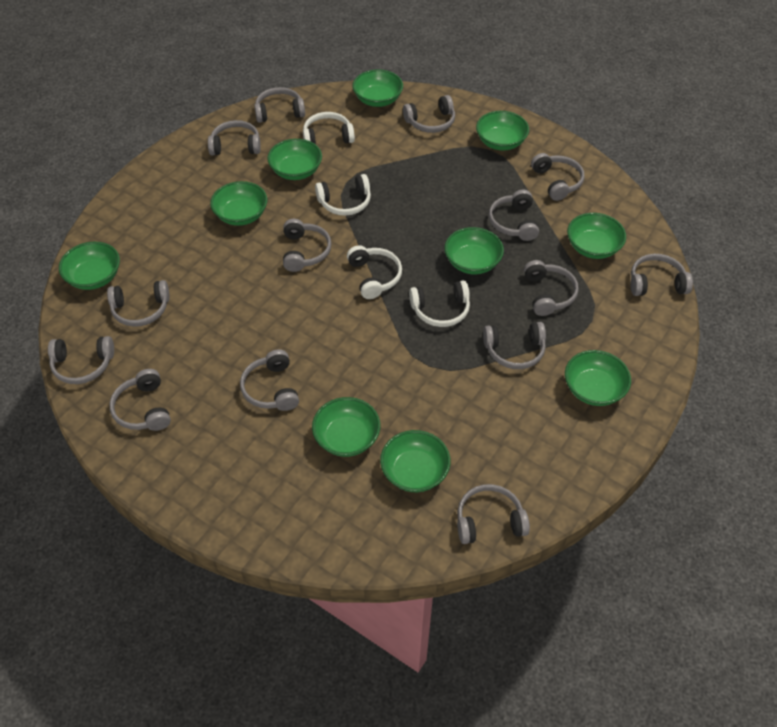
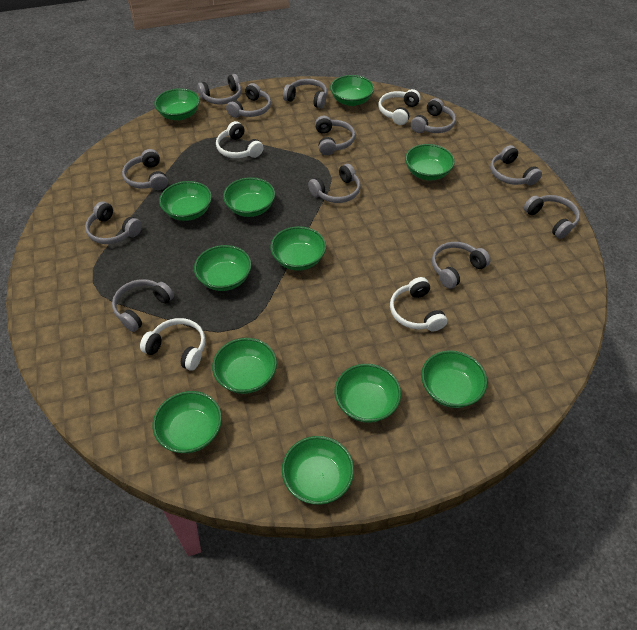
green bowl: 10 -> 12
grey headphones: 14 -> 12

